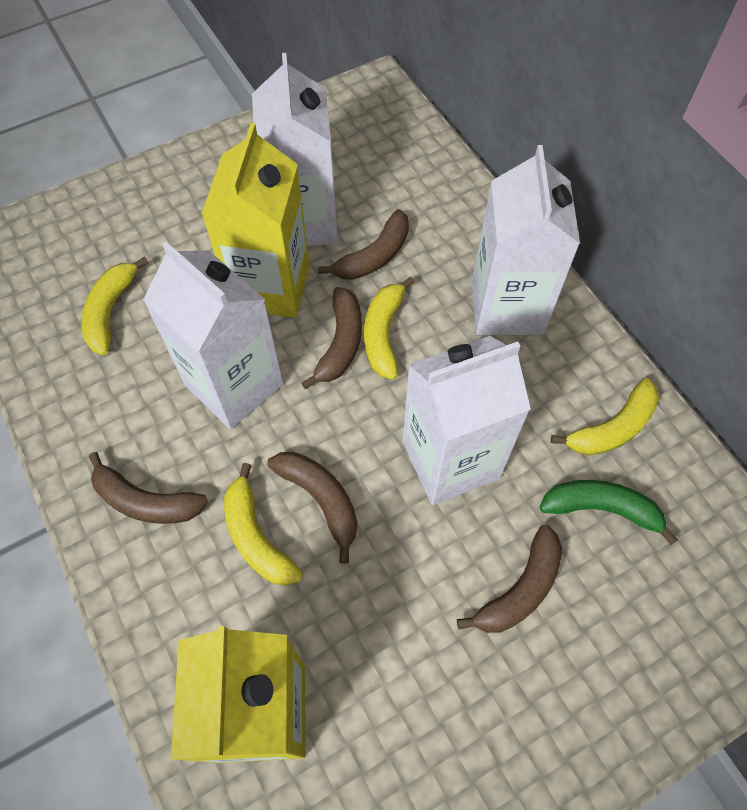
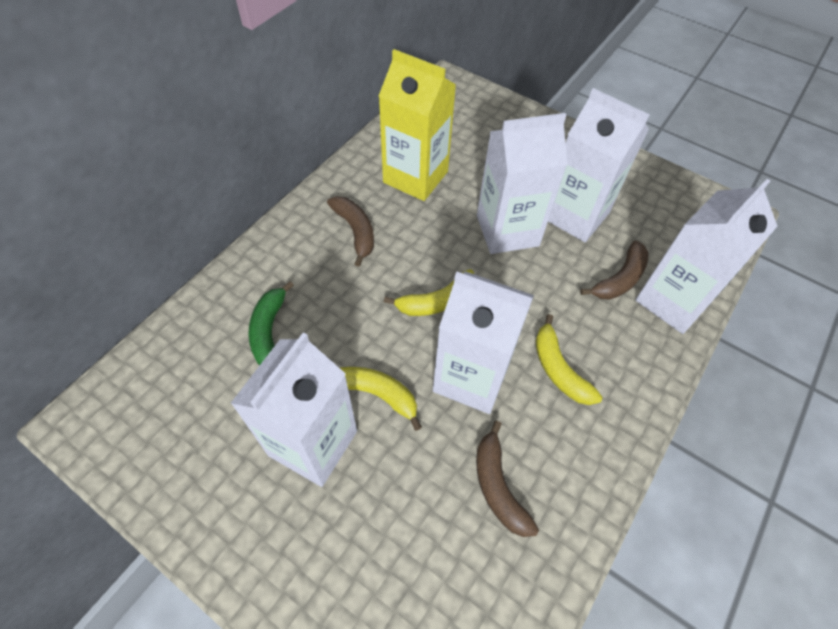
brown banana: 5 -> 3
white carton: 4 -> 5
yellow banana: 4 -> 3
yellow carton: 2 -> 1

